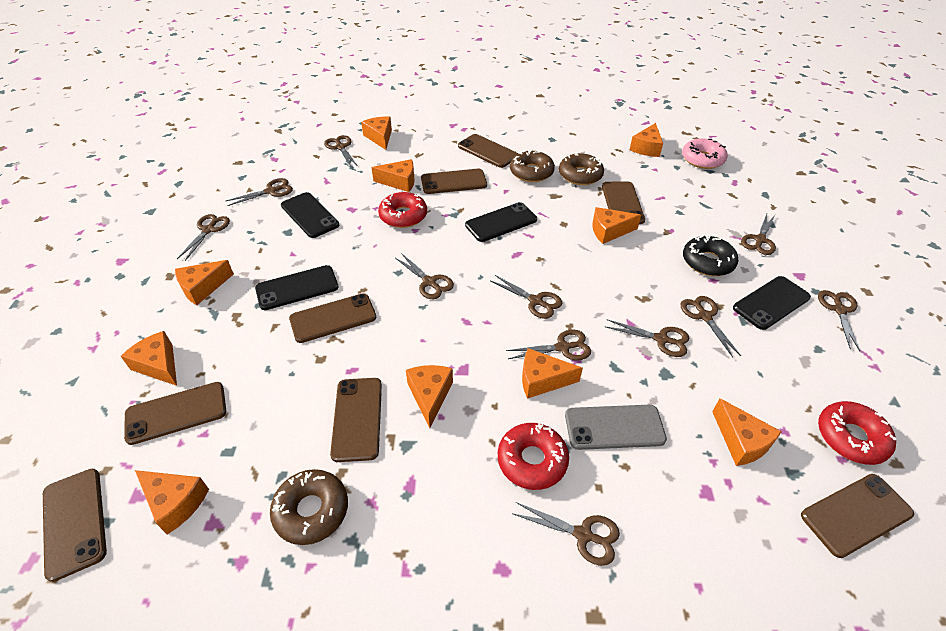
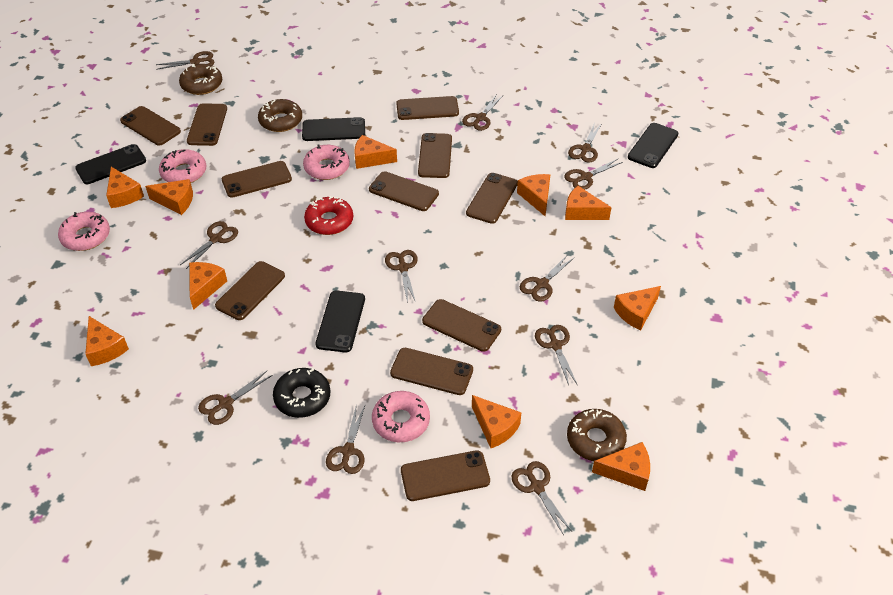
brown phone: 8 -> 11
grey phone: 1 -> 0
pink donut: 1 -> 4
red donut: 3 -> 1

